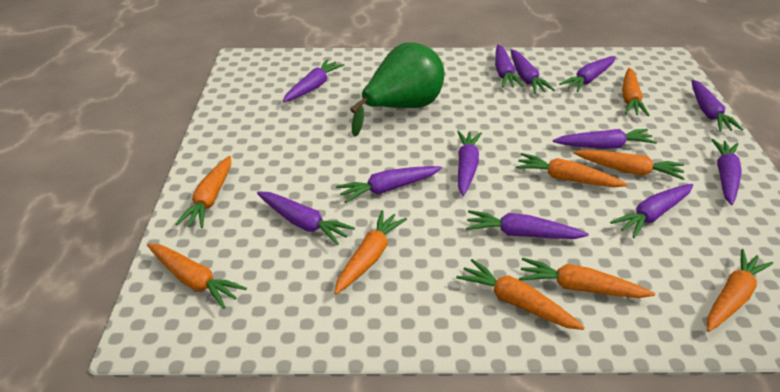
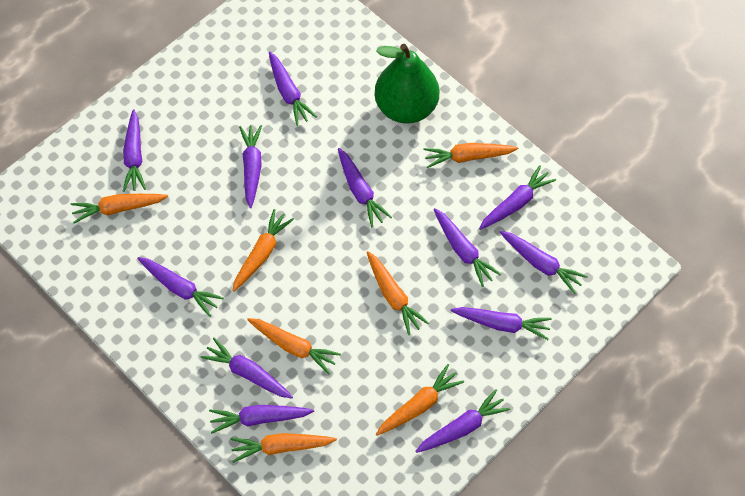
orange carrot: 9 -> 7

